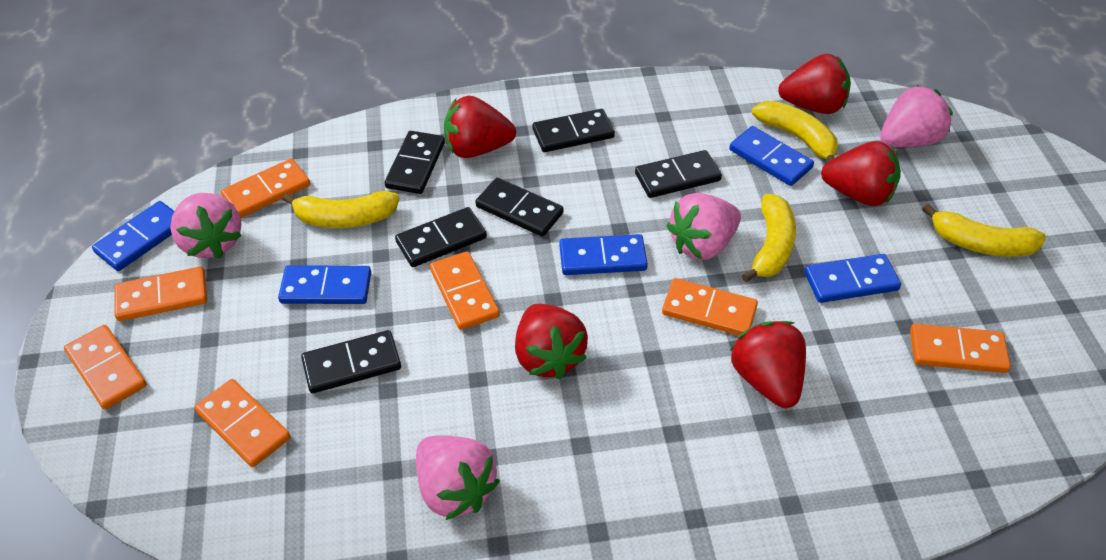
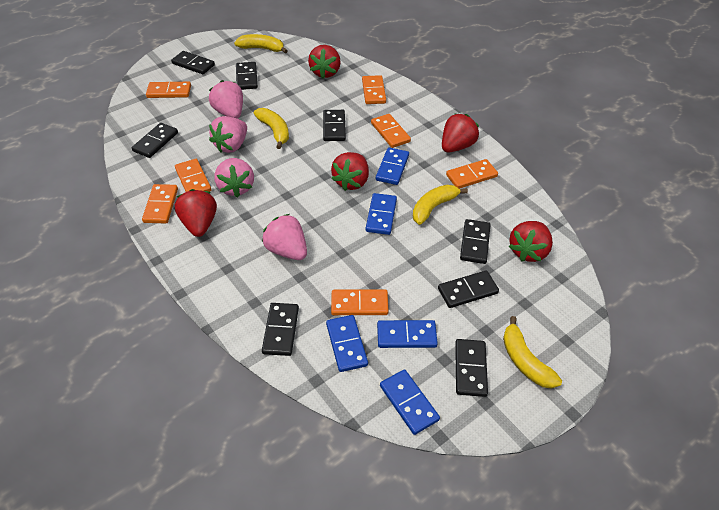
black domino: 6 -> 8

